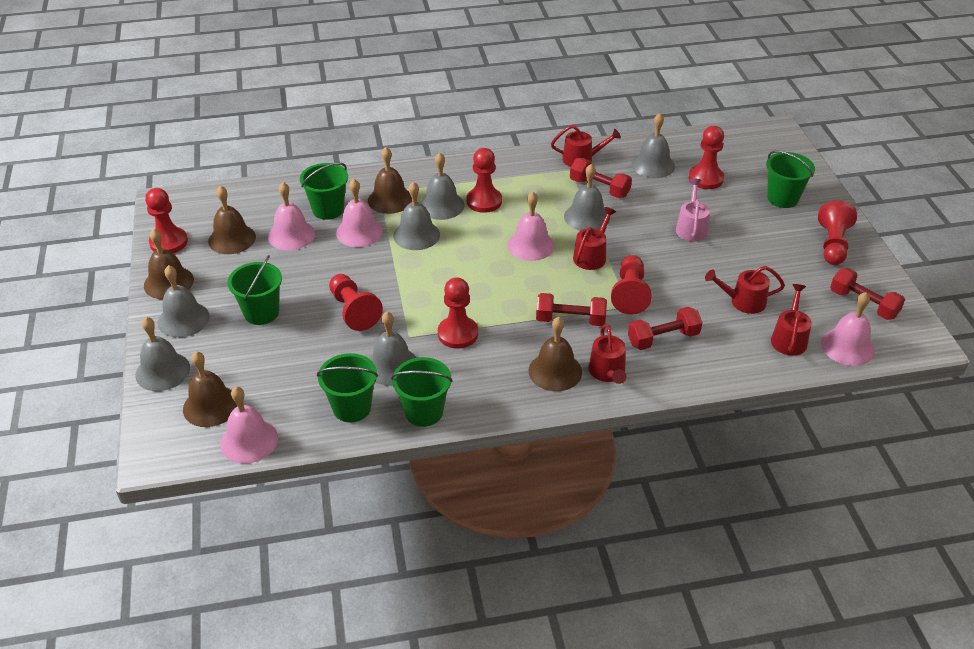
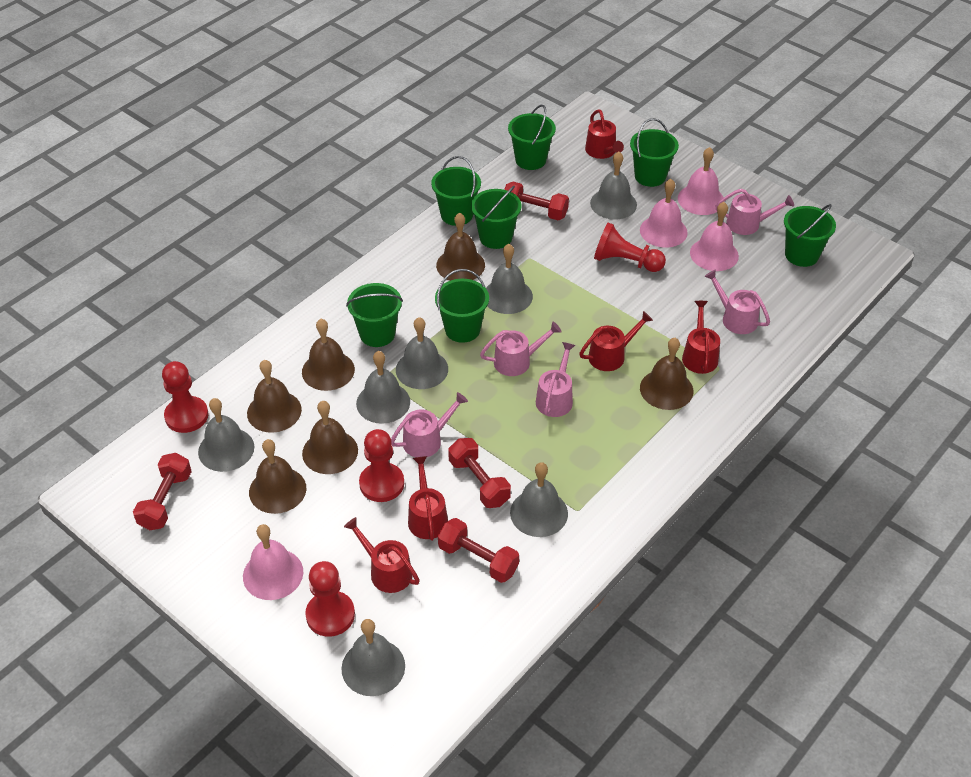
brown bell: 5 -> 6
green bucket: 5 -> 7
pink bell: 5 -> 4
pink watering can: 1 -> 5
red pawn: 7 -> 4

